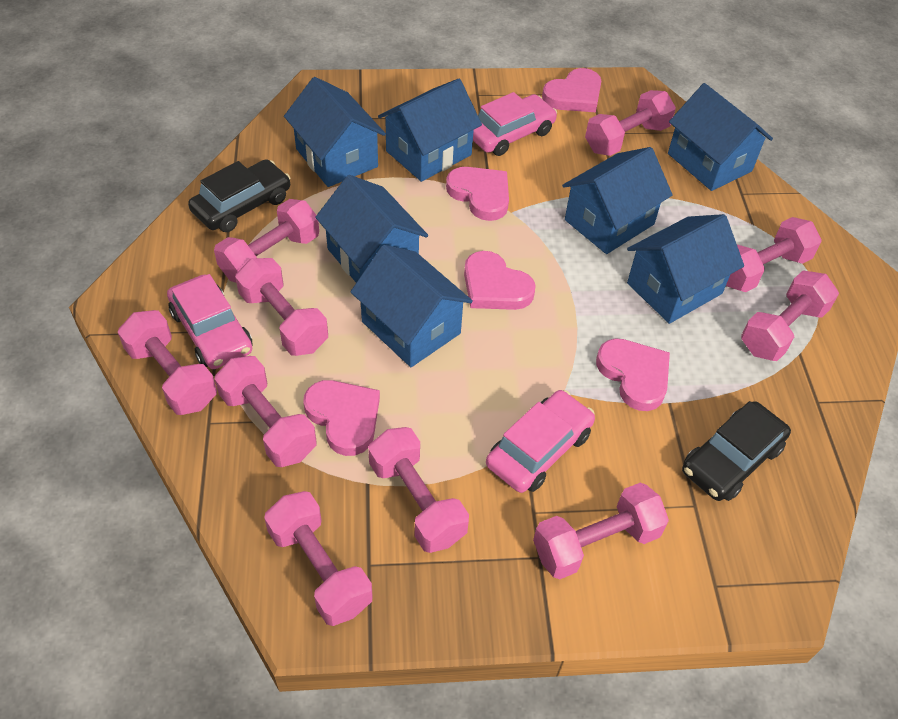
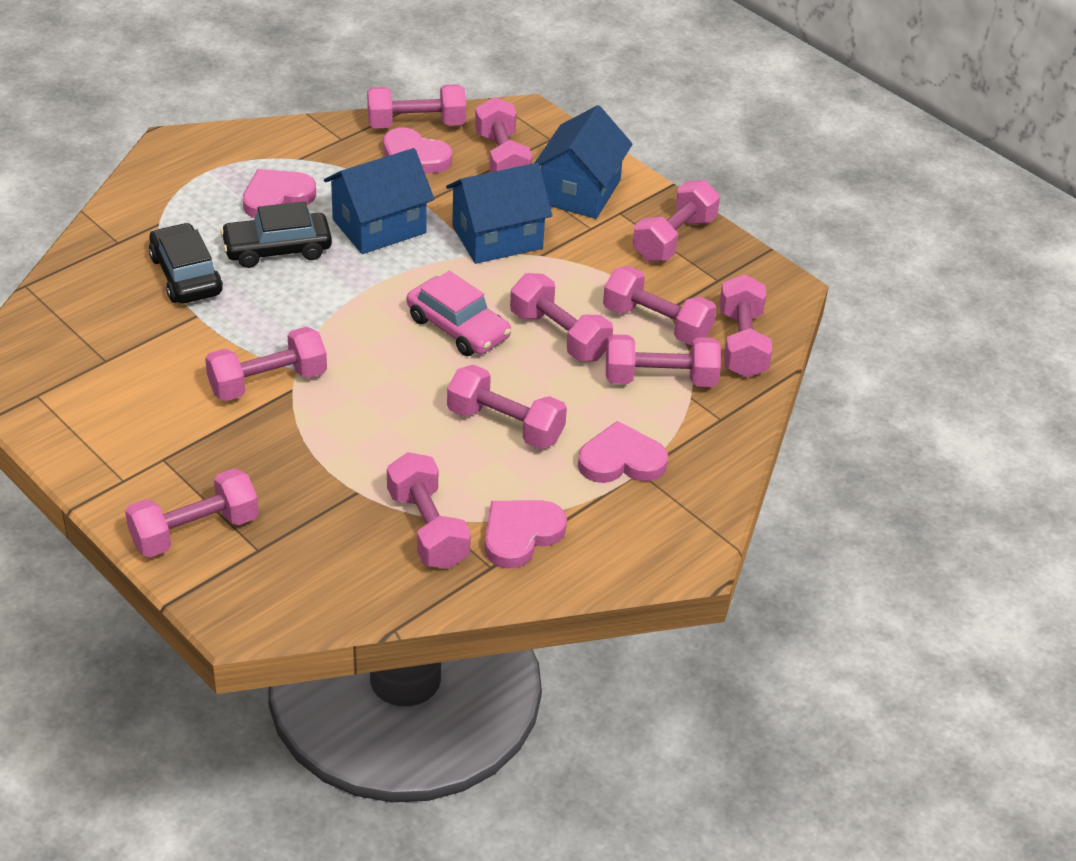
blue house: 7 -> 3
pink car: 3 -> 1
pink dumbbell: 10 -> 11
pink heart: 5 -> 4

